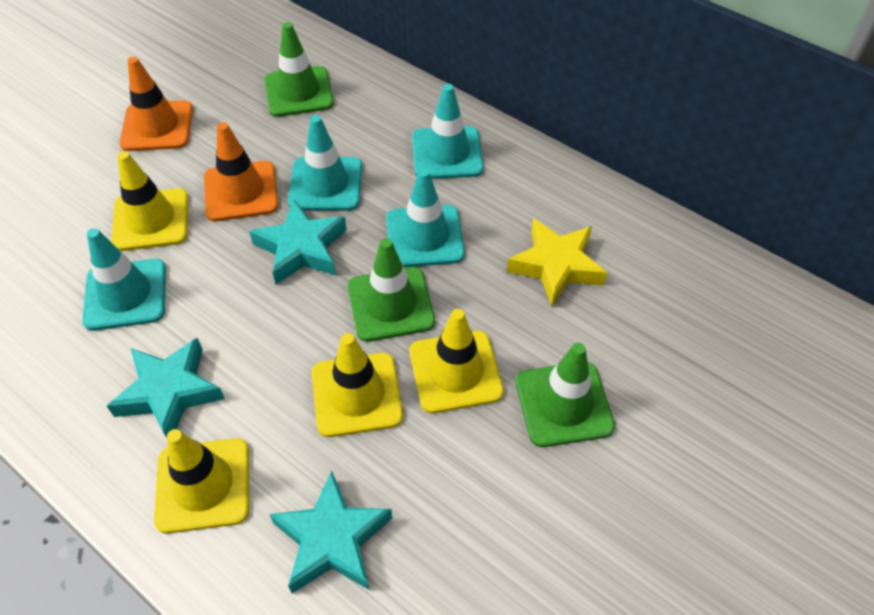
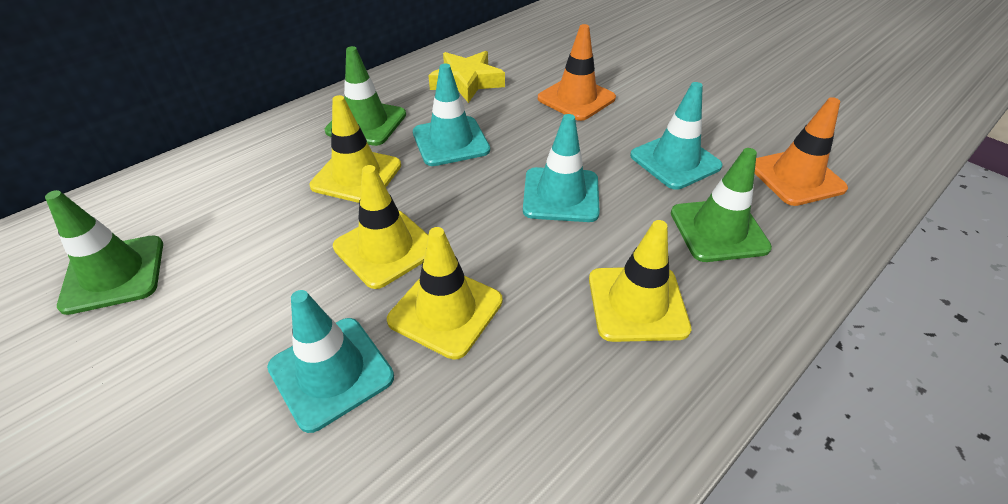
turquoise star: 3 -> 0

